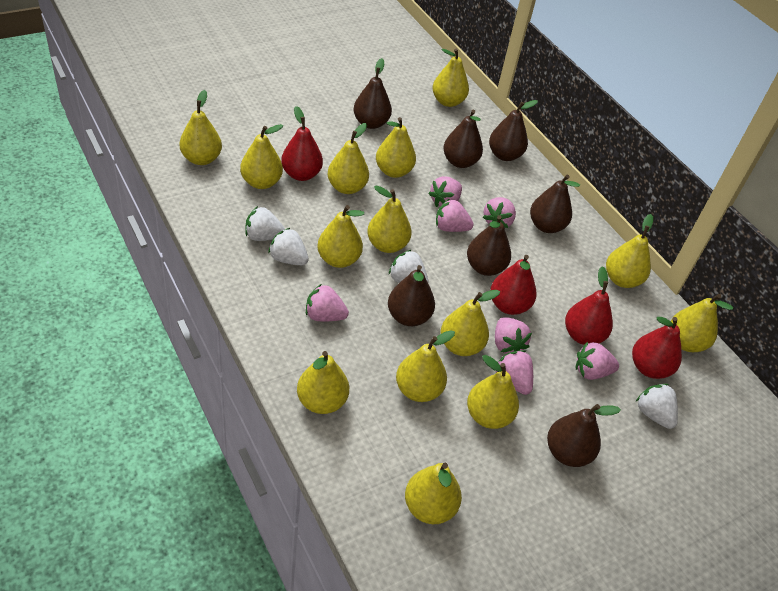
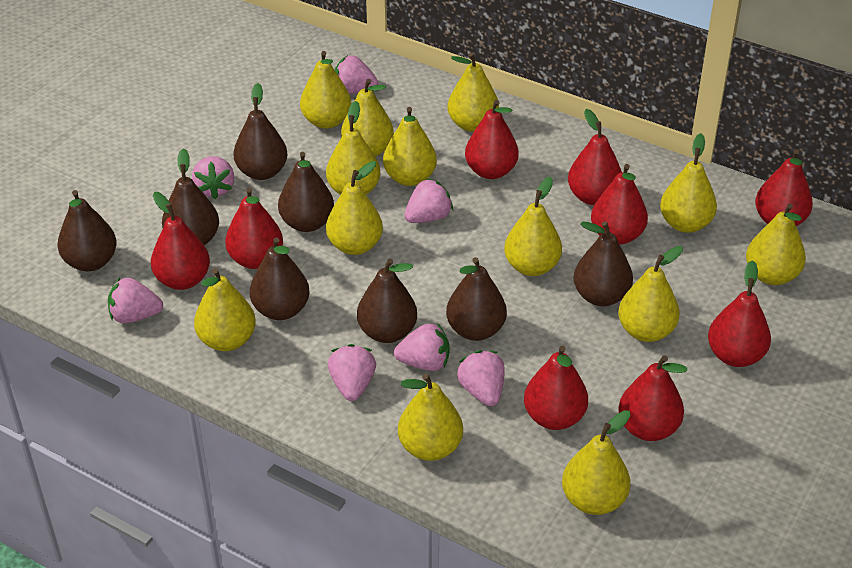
brown pear: 7 -> 8
red pear: 4 -> 9
white strawberry: 4 -> 0
yellow pear: 14 -> 13

